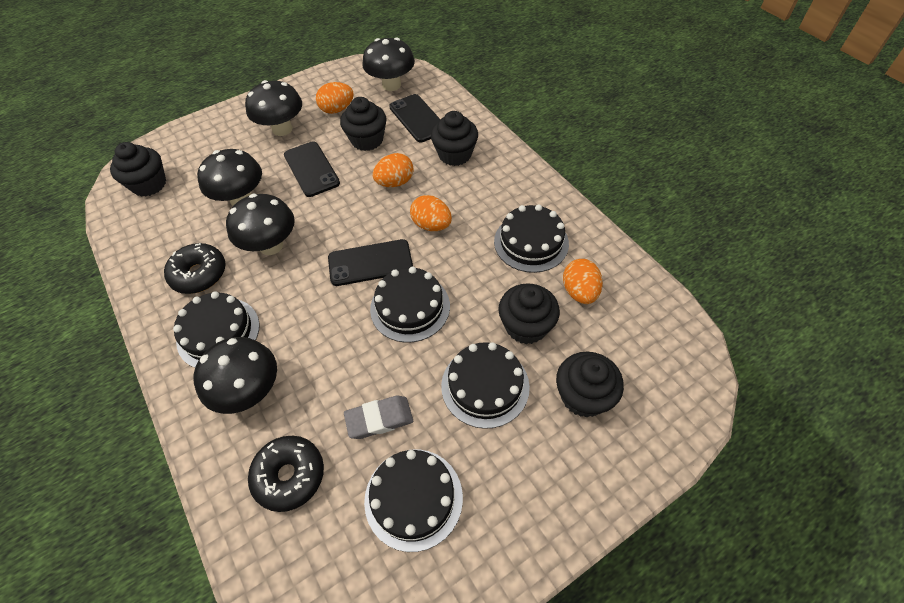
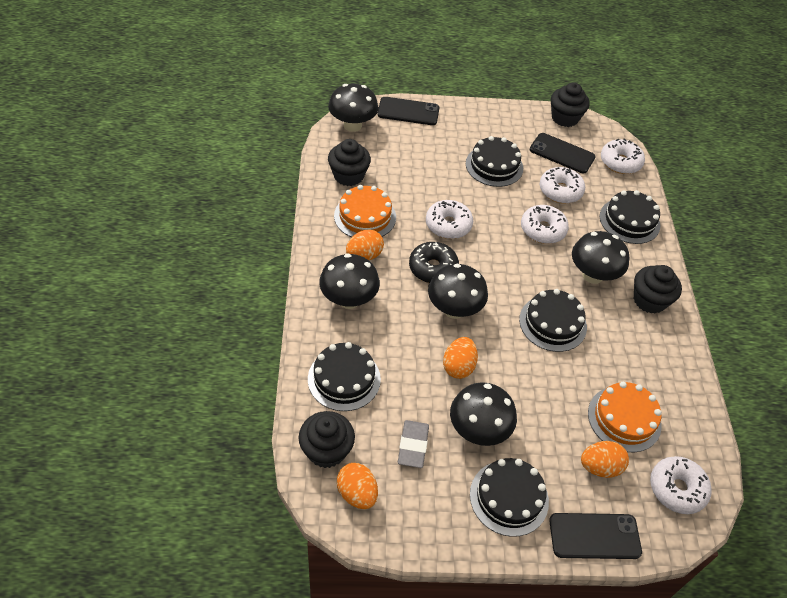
black cupcake: 5 -> 4
black donut: 2 -> 1
orange cake: 0 -> 2
white donut: 0 -> 5

